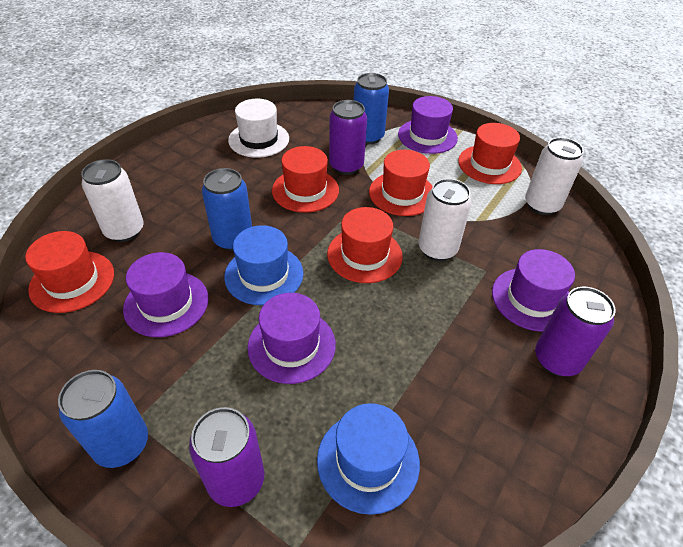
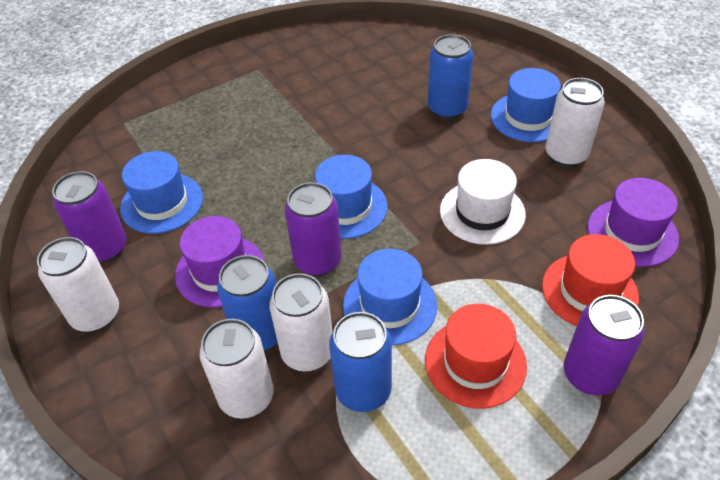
blue hat: 2 -> 4
purple hat: 4 -> 2
red hat: 5 -> 2
white can: 3 -> 4

